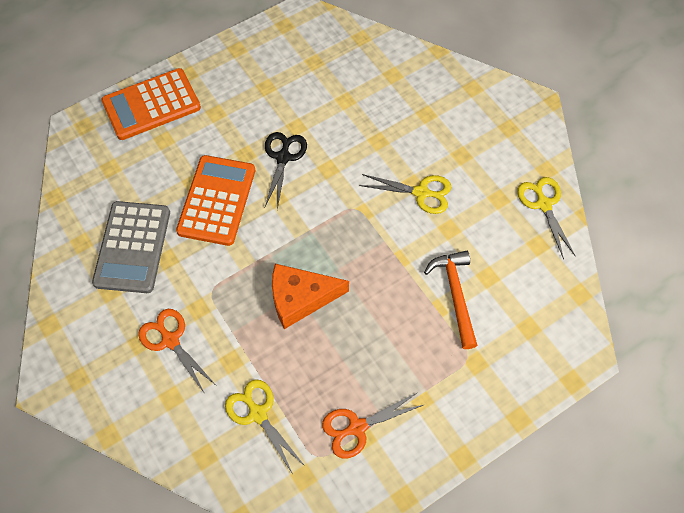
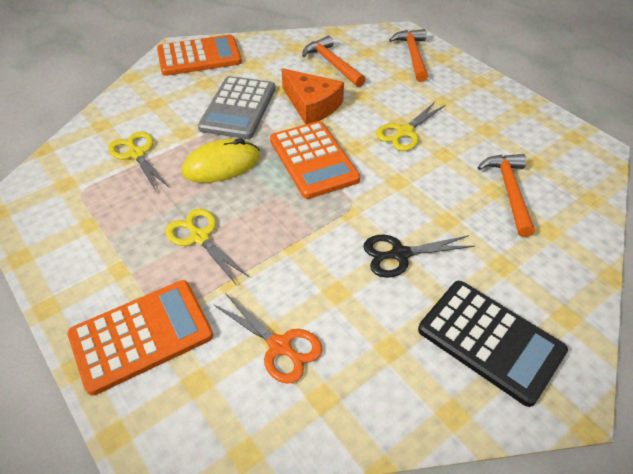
black calculator: 0 -> 1
orange calculator: 2 -> 3
orange hammer: 1 -> 3
orange scissors: 2 -> 1
yellow mouse: 0 -> 1

